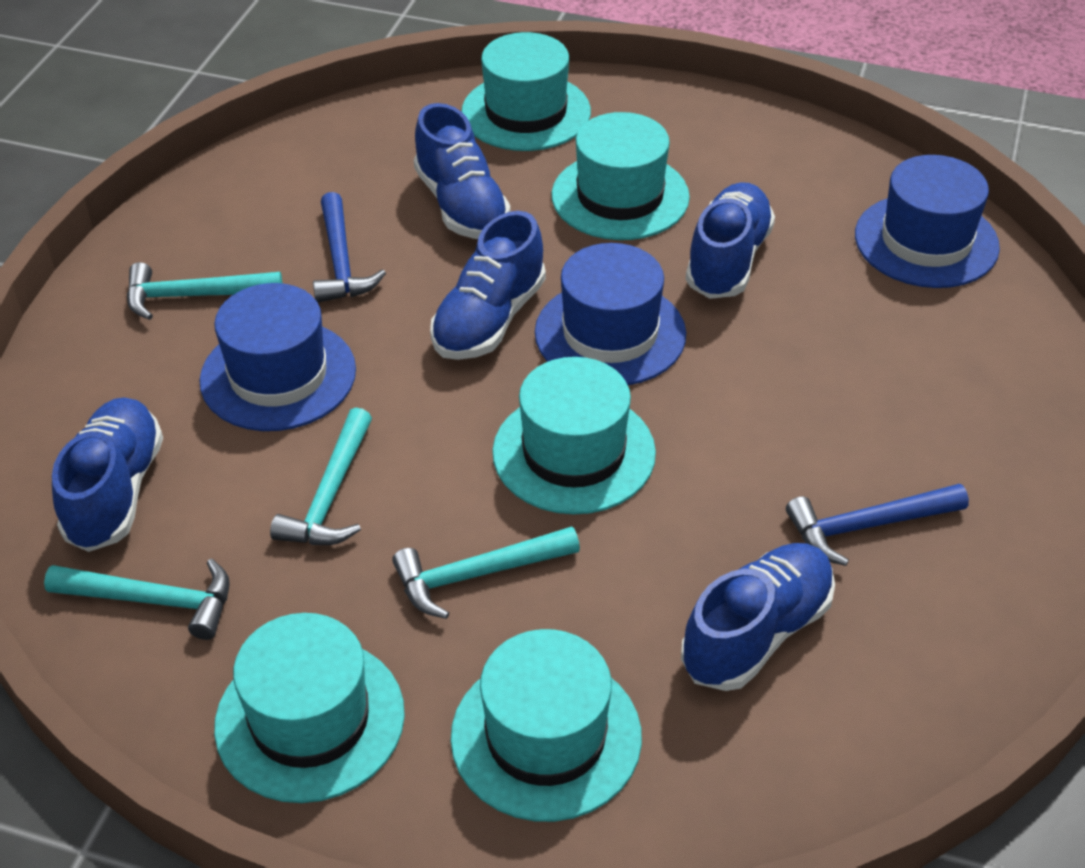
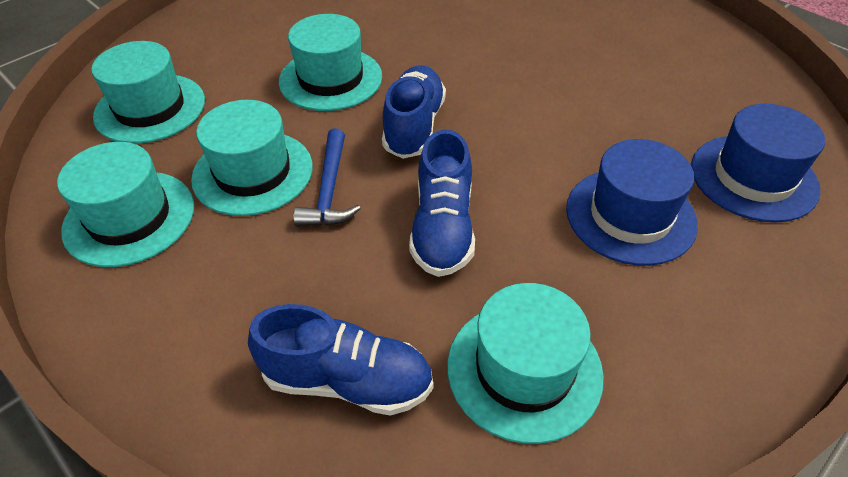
blue hammer: 2 -> 1
blue hat: 3 -> 2
blue shoe: 5 -> 3
turquoise hammer: 4 -> 0

